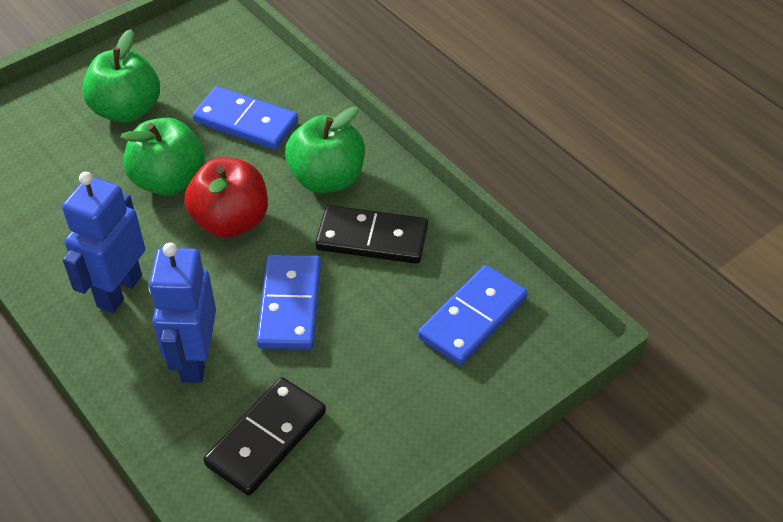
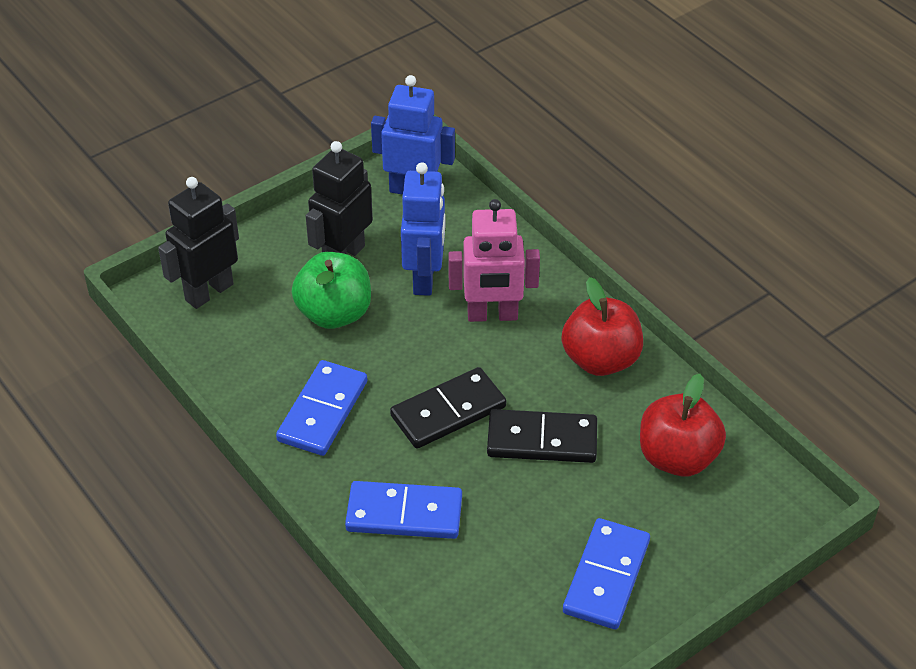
black robot: 0 -> 2
green apple: 3 -> 1
pink robot: 0 -> 1
red apple: 1 -> 2

